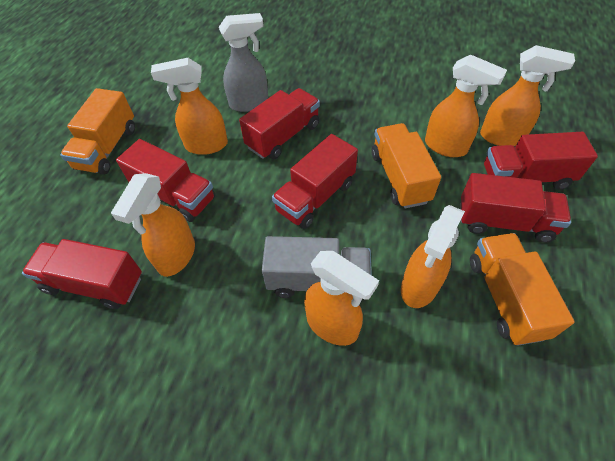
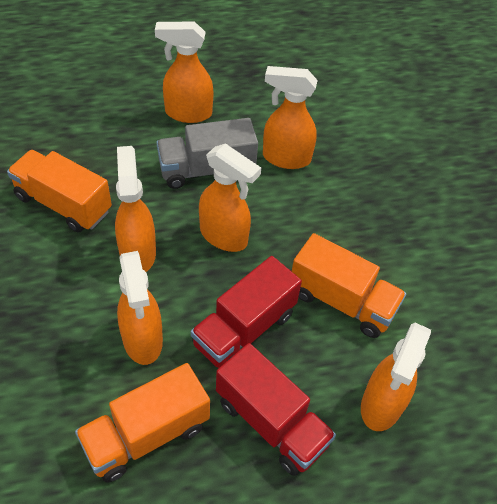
grey spray bottle: 1 -> 0
red truck: 6 -> 2

